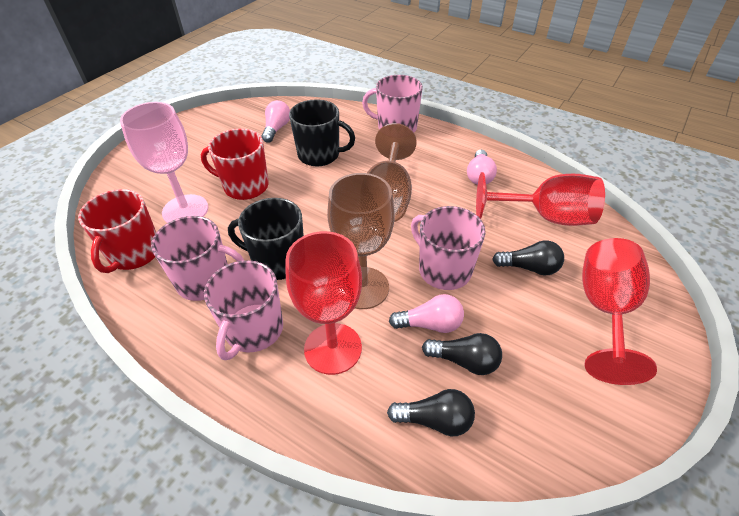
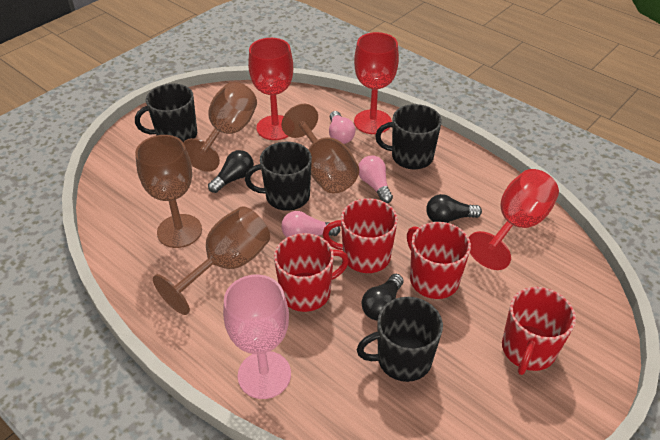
black mug: 2 -> 4
brown goblet: 2 -> 4
pink mug: 4 -> 0
red mug: 2 -> 4

